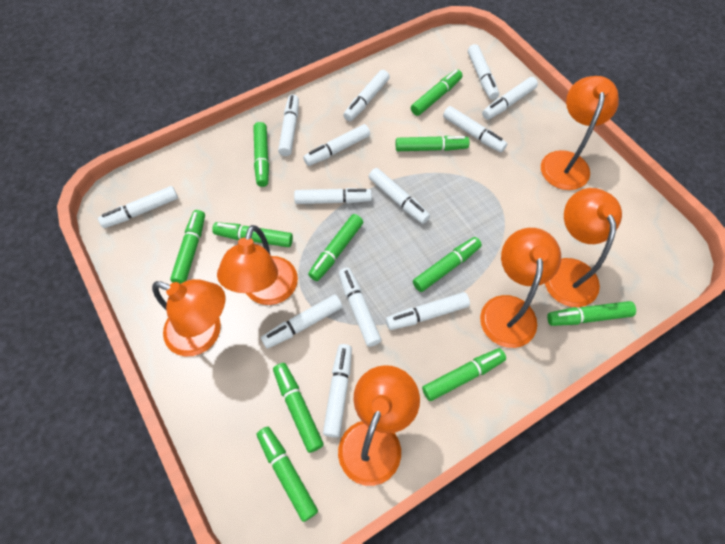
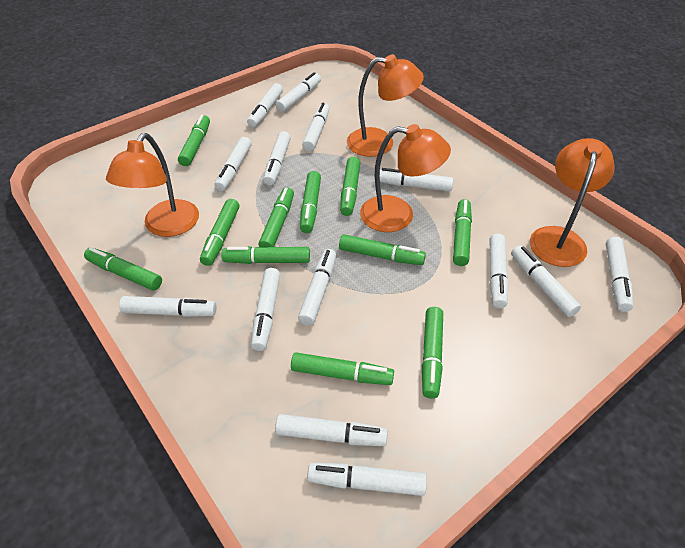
orange lamp: 6 -> 4
white marker: 13 -> 14

